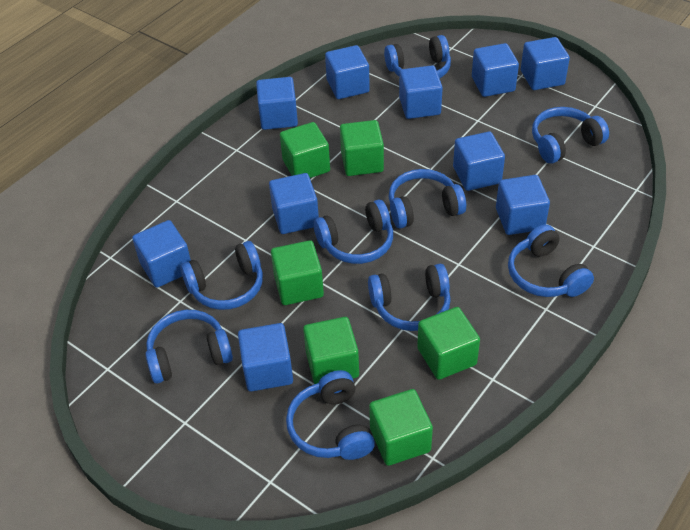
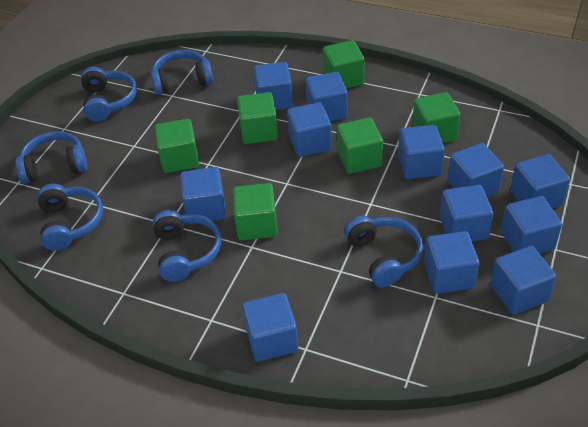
blue cube: 10 -> 12
blue headphones: 9 -> 6

